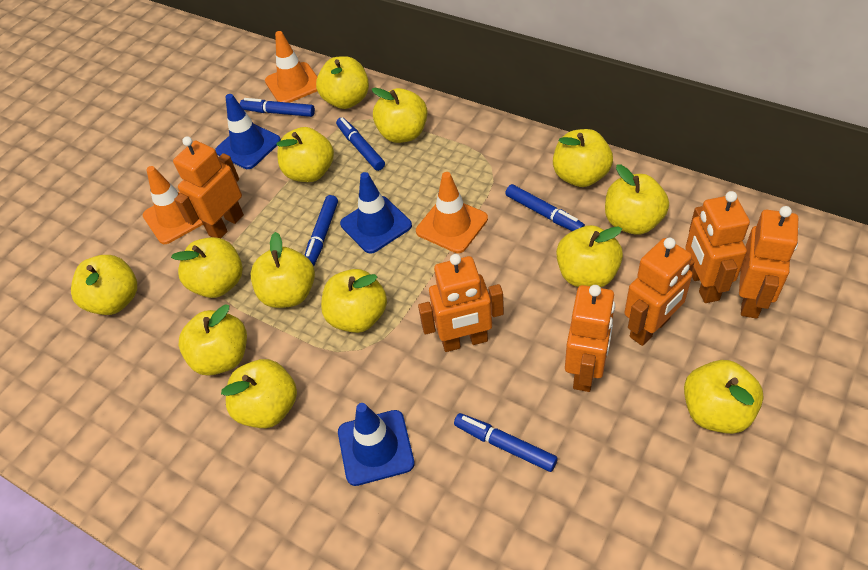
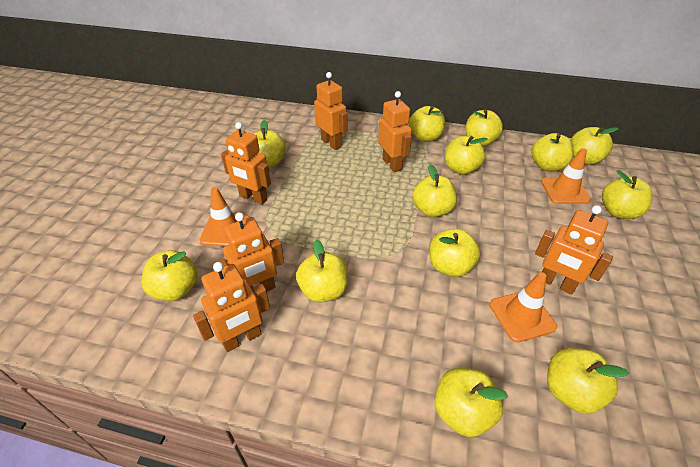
blue marker: 5 -> 0
blue traffic cone: 3 -> 0

